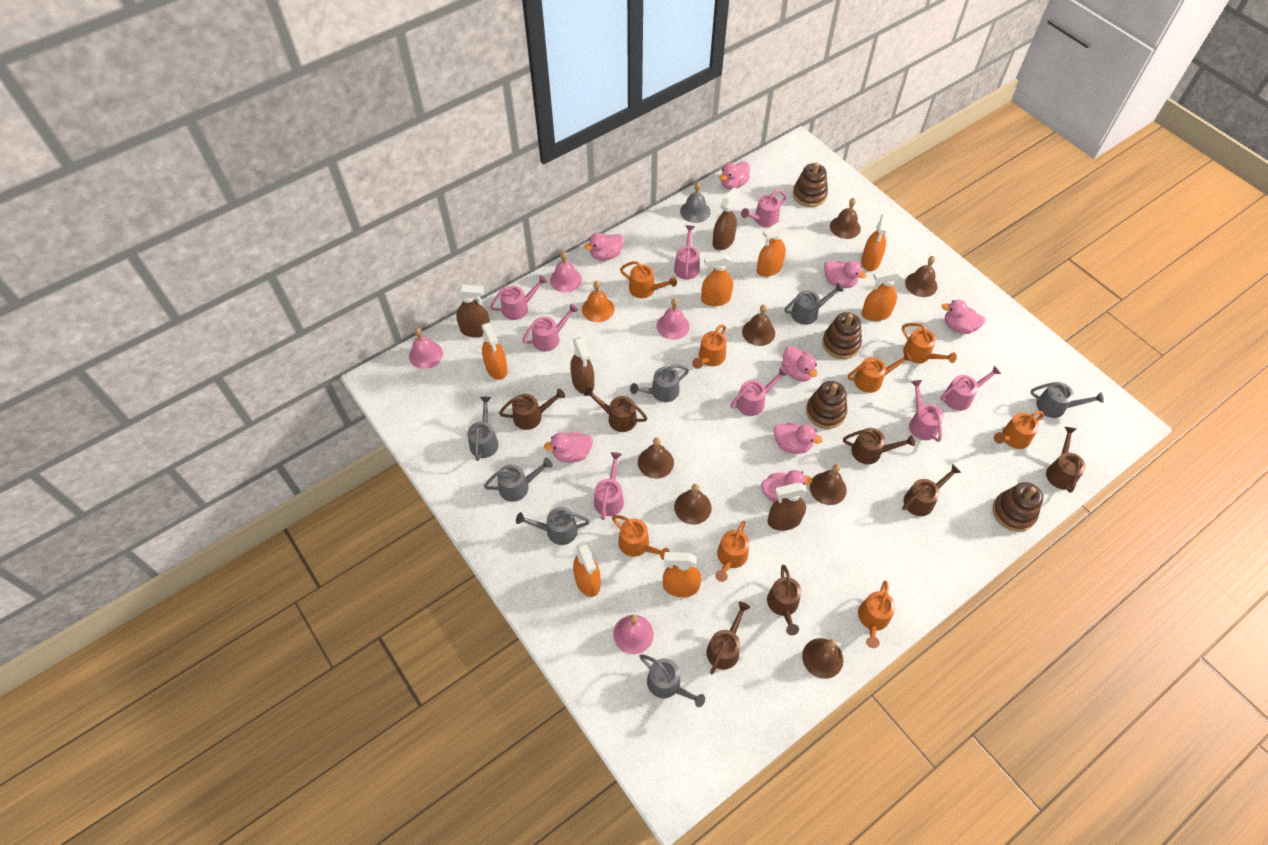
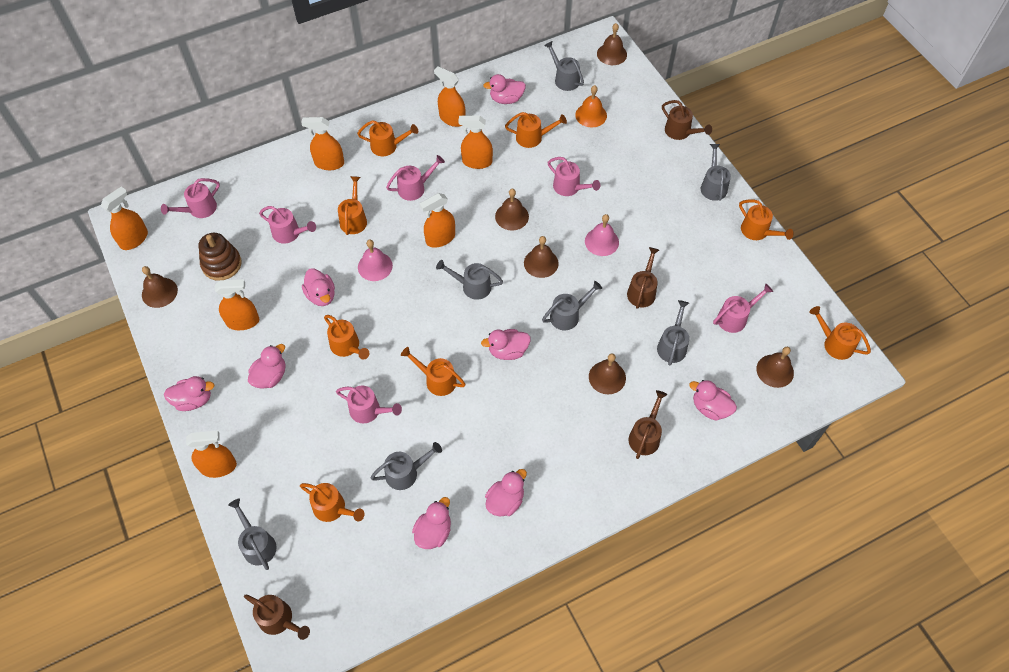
brown bell: 7 -> 6
brown spray bottle: 4 -> 0
brown stacking toy: 4 -> 1
brown watering can: 7 -> 4
grey bell: 1 -> 0
pink bell: 4 -> 2
pink watering can: 8 -> 6

